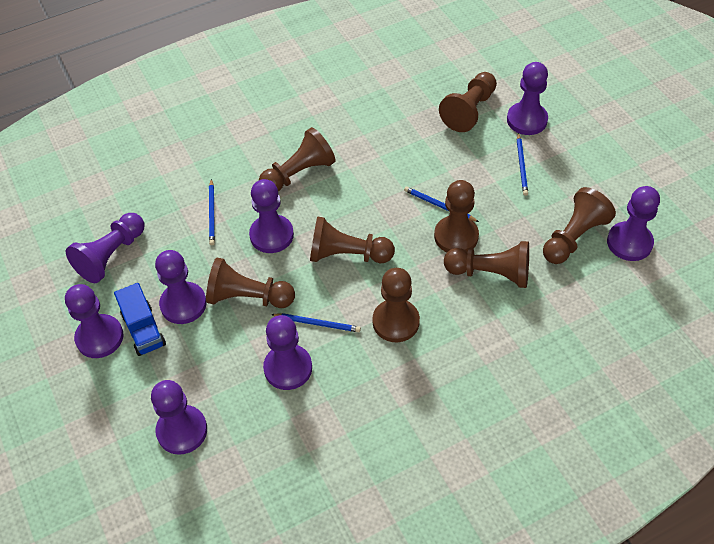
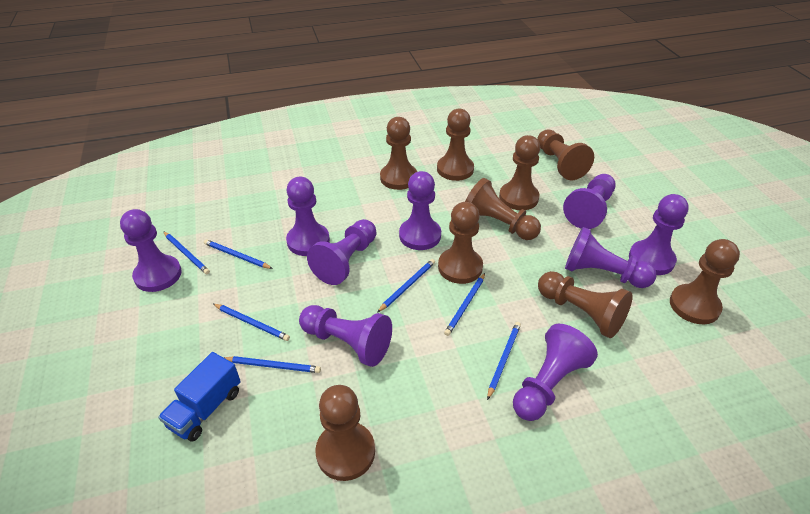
blue pencil: 4 -> 7
brown pawn: 8 -> 9
purple pawn: 8 -> 9

